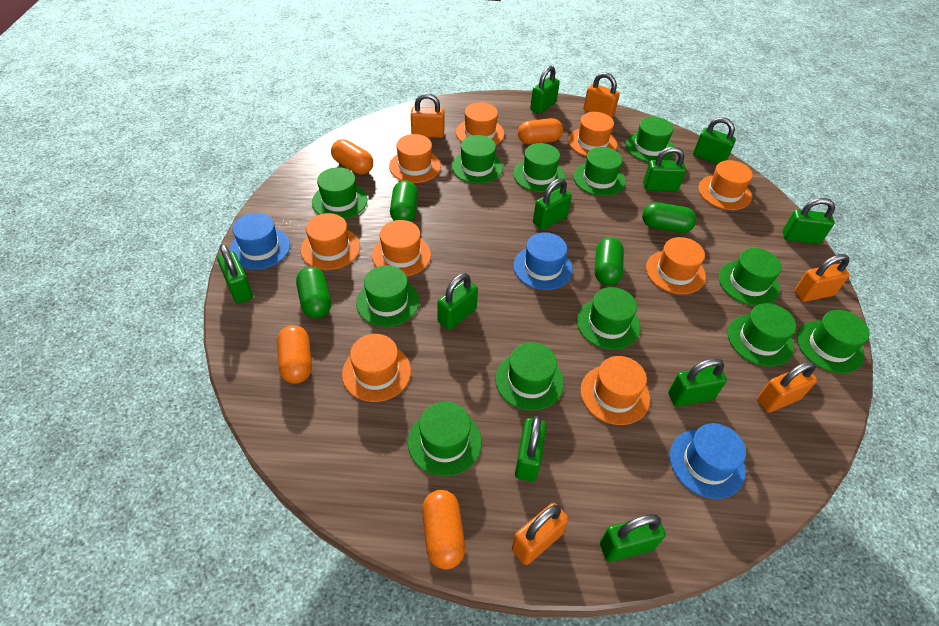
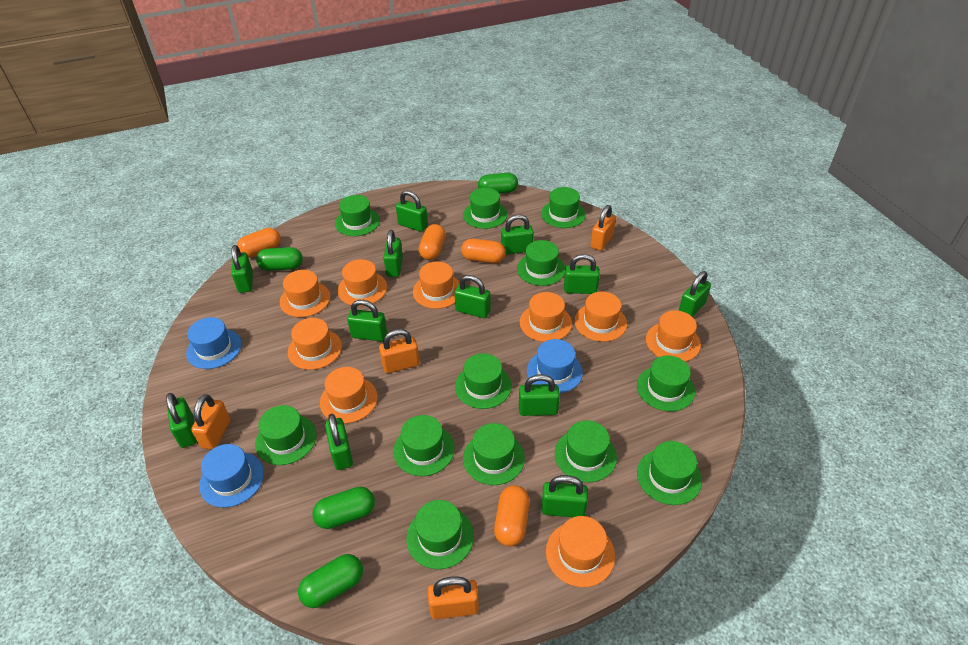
green padlock: 10 -> 12
orange padlock: 5 -> 4

